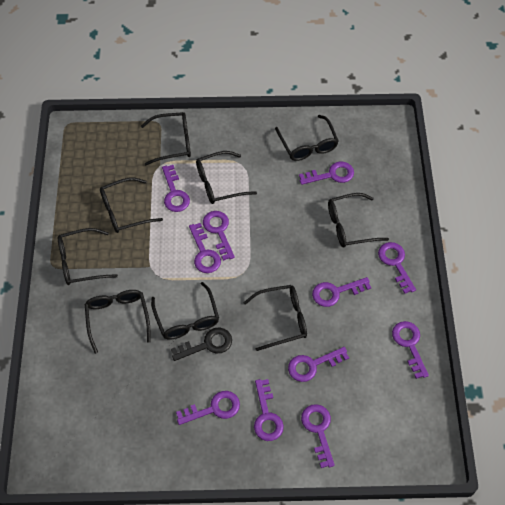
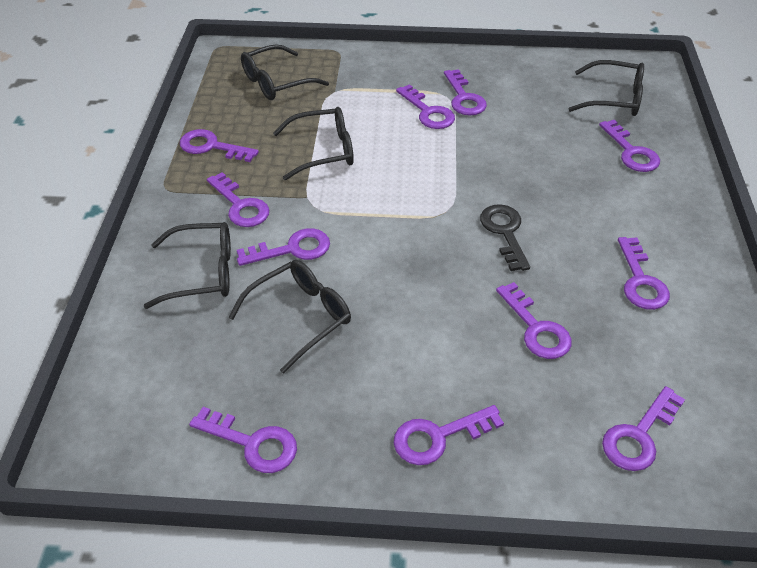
black glasses: 9 -> 5

